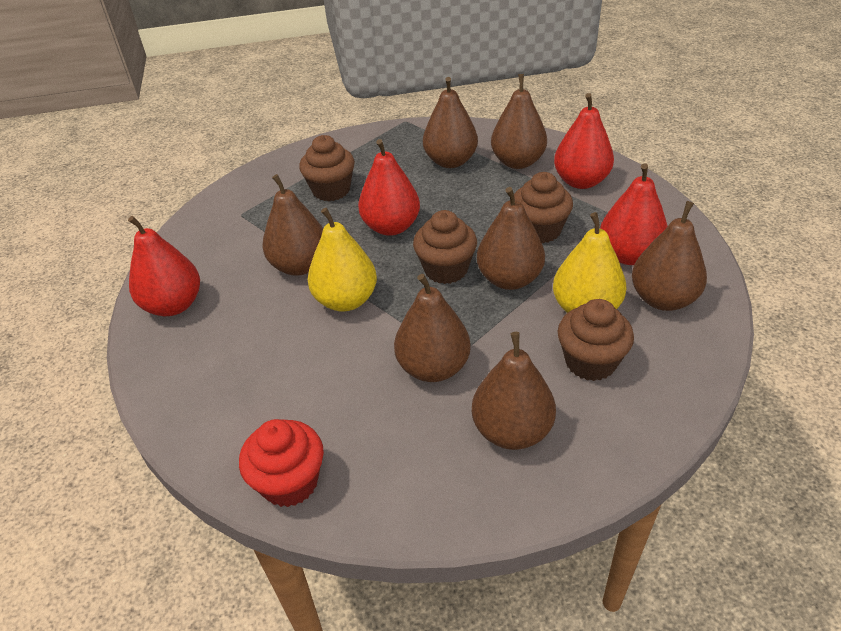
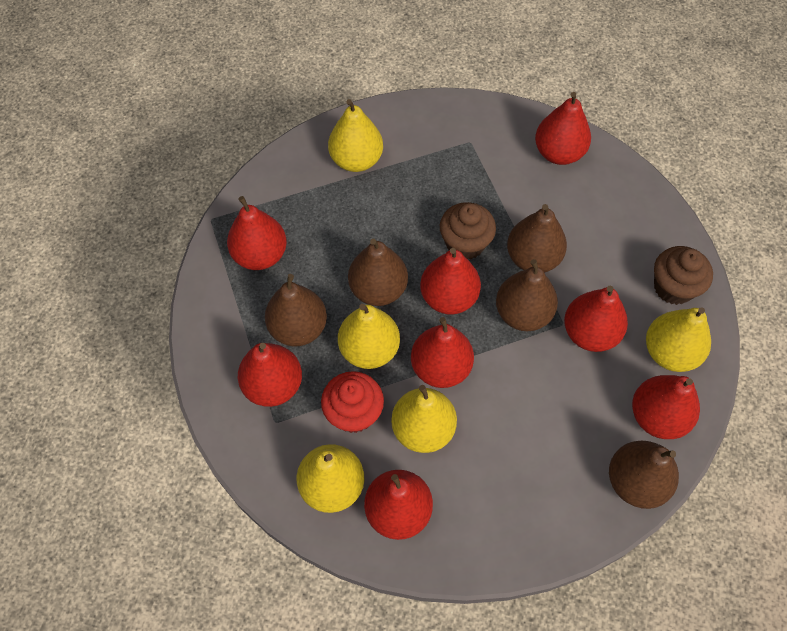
brown cupcake: 4 -> 2
brown pear: 7 -> 5
red pear: 4 -> 8
yellow pear: 2 -> 5

